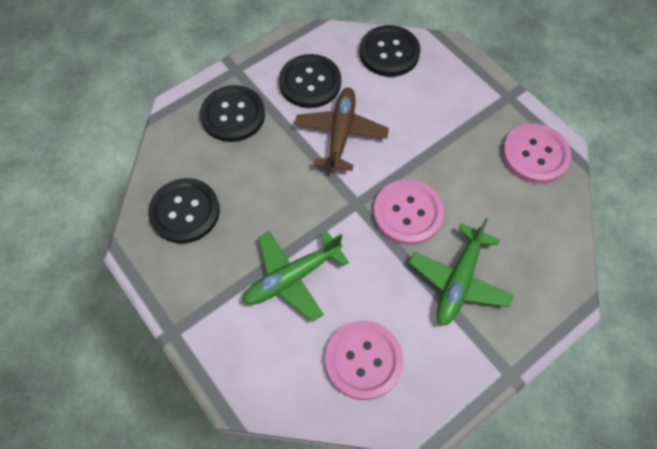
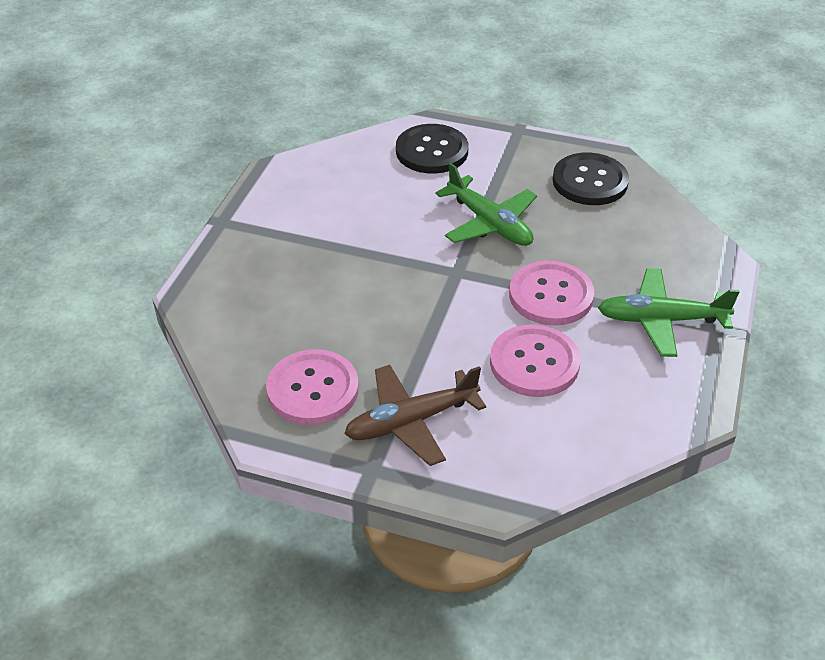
black button: 4 -> 2

